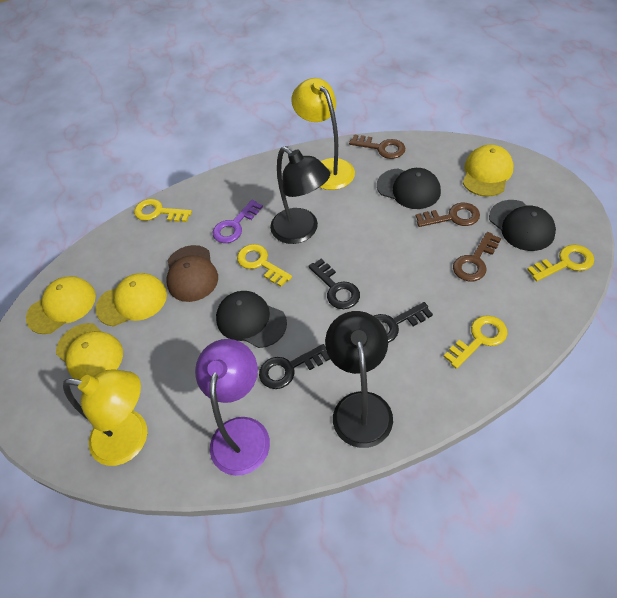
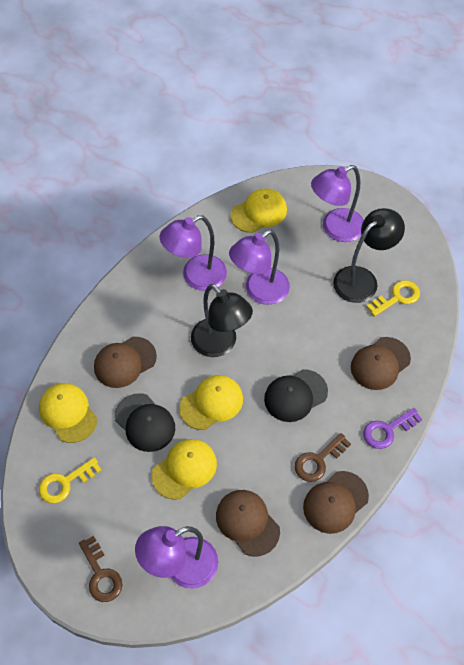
black cap: 3 -> 2
black key: 3 -> 0
brown cap: 1 -> 4
brown key: 3 -> 2
purple lamp: 1 -> 4
yellow key: 4 -> 2
yellow lamp: 2 -> 0

